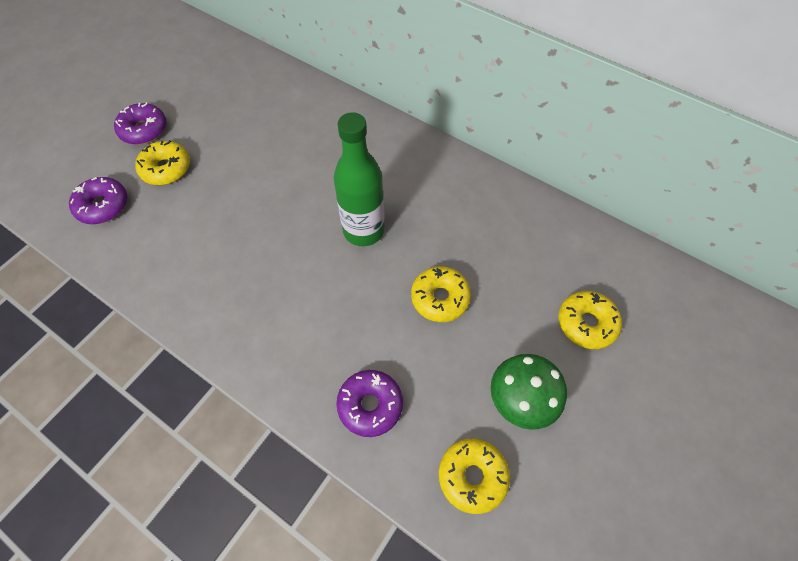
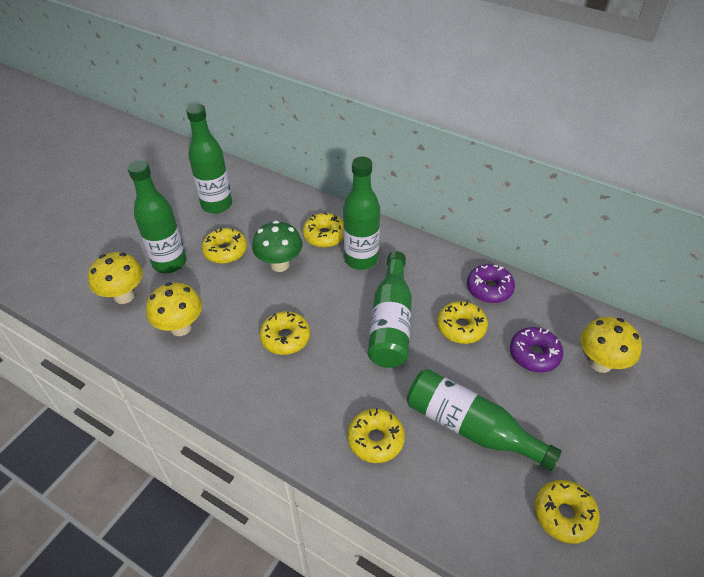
green bottle: 1 -> 5
purple donut: 3 -> 2
yellow donut: 4 -> 6
yellow mushroom: 0 -> 3

